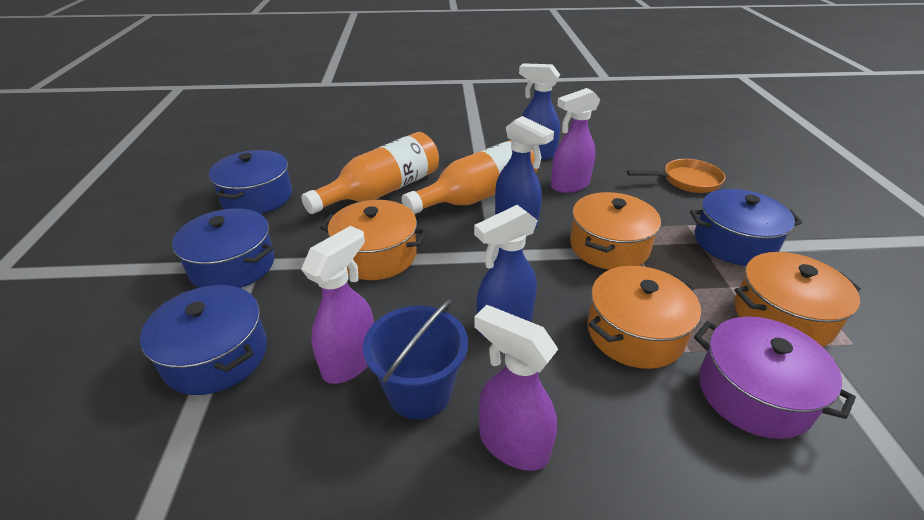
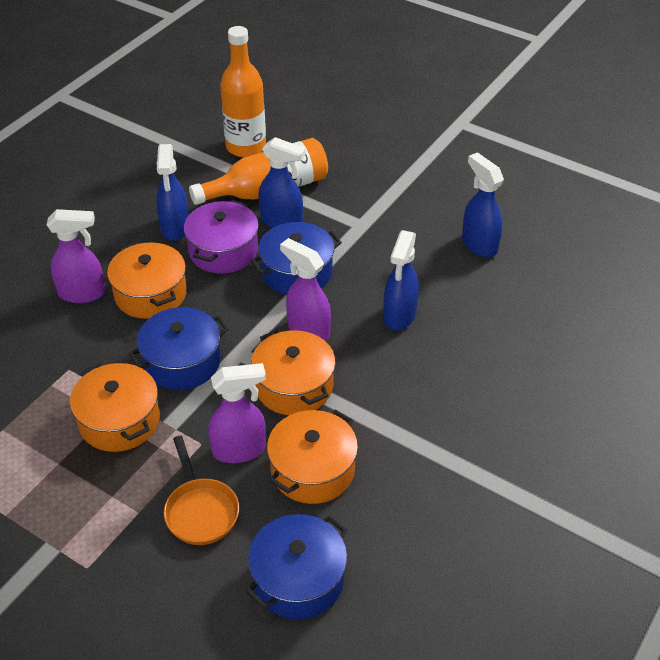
blue bucket: 1 -> 0
blue pot: 4 -> 3
blue spray bottle: 3 -> 4

